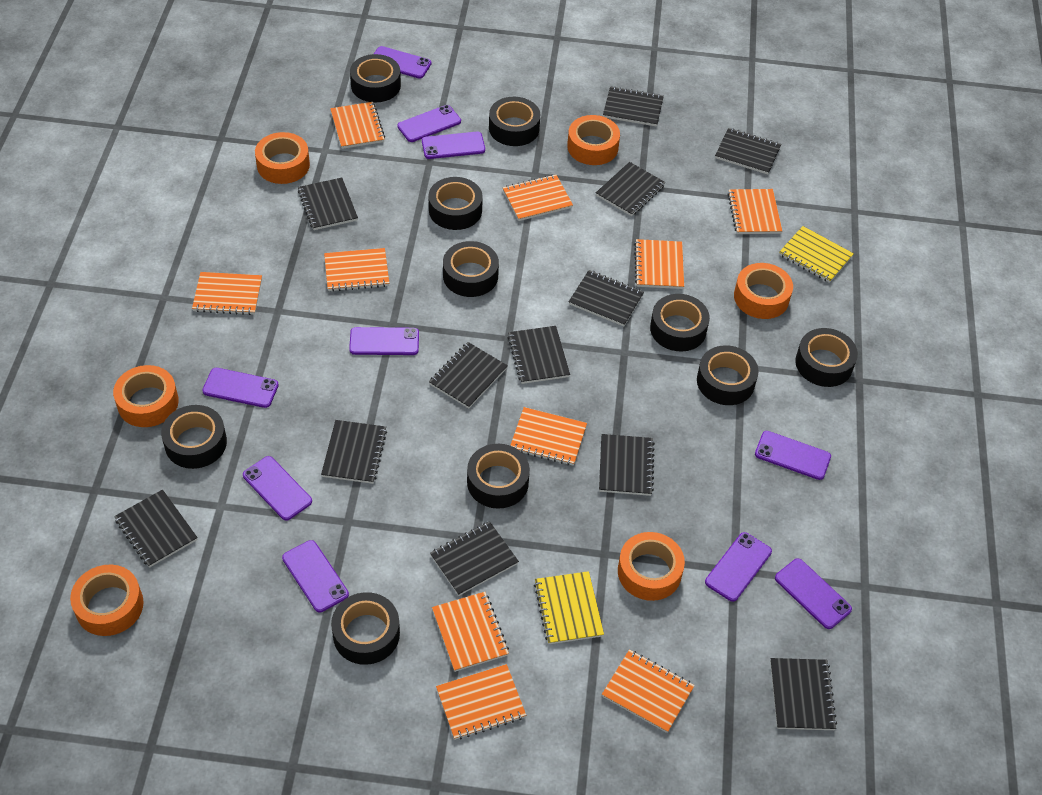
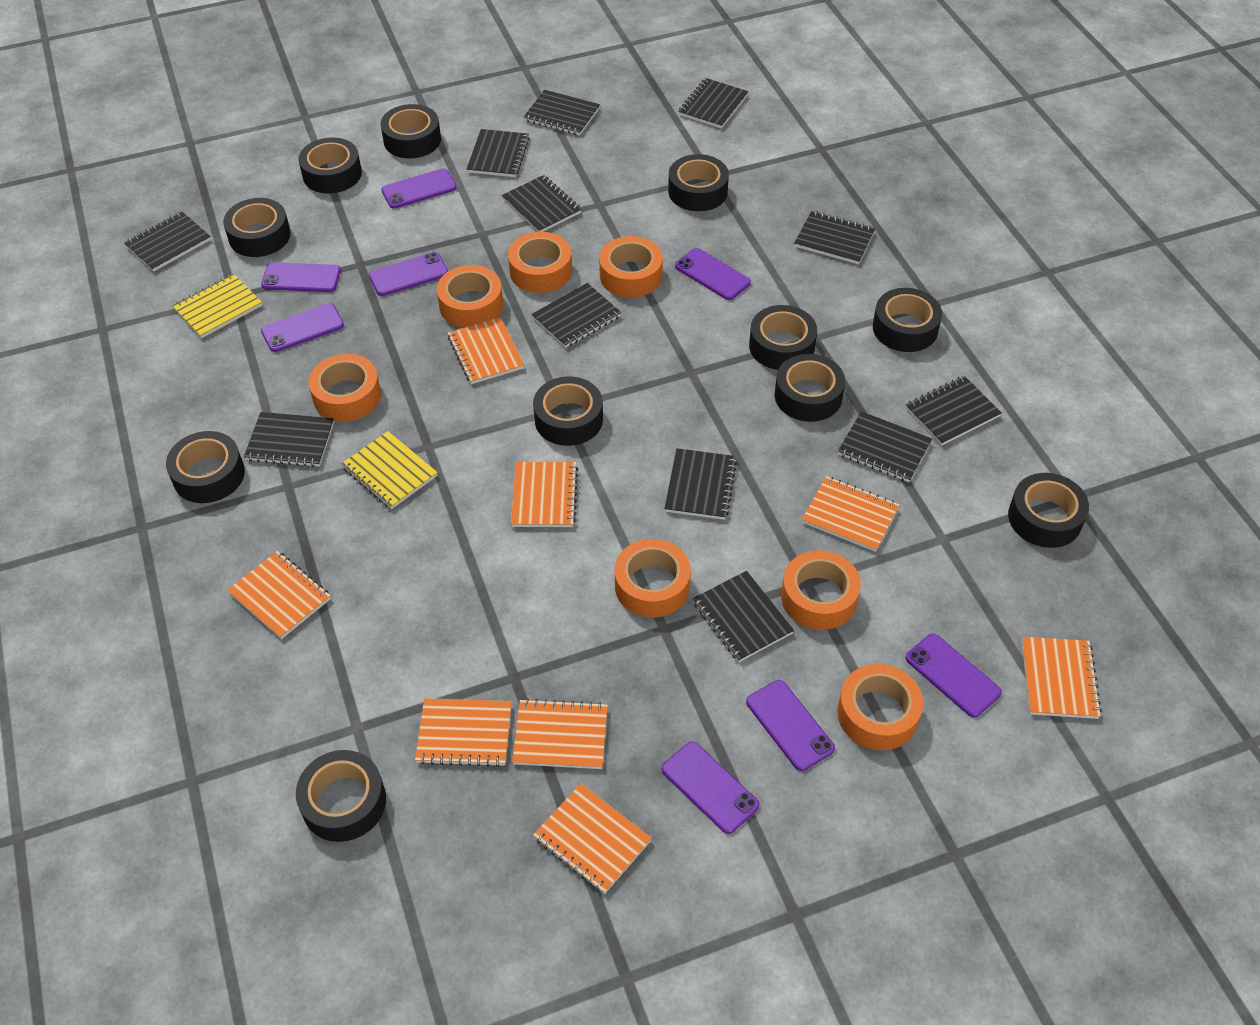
black tape: 10 -> 11
orange notebook: 10 -> 8
orange tape: 6 -> 7
purple phone: 10 -> 8

